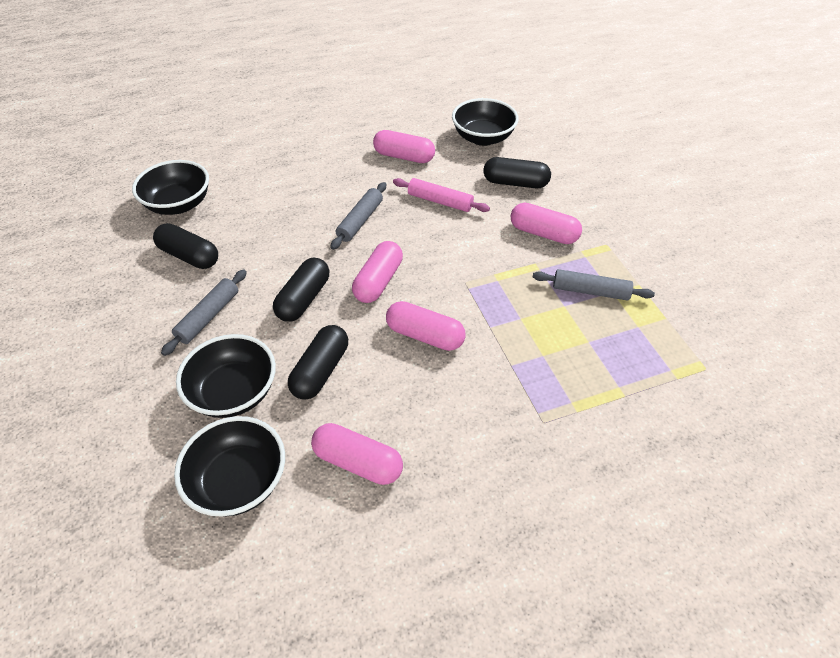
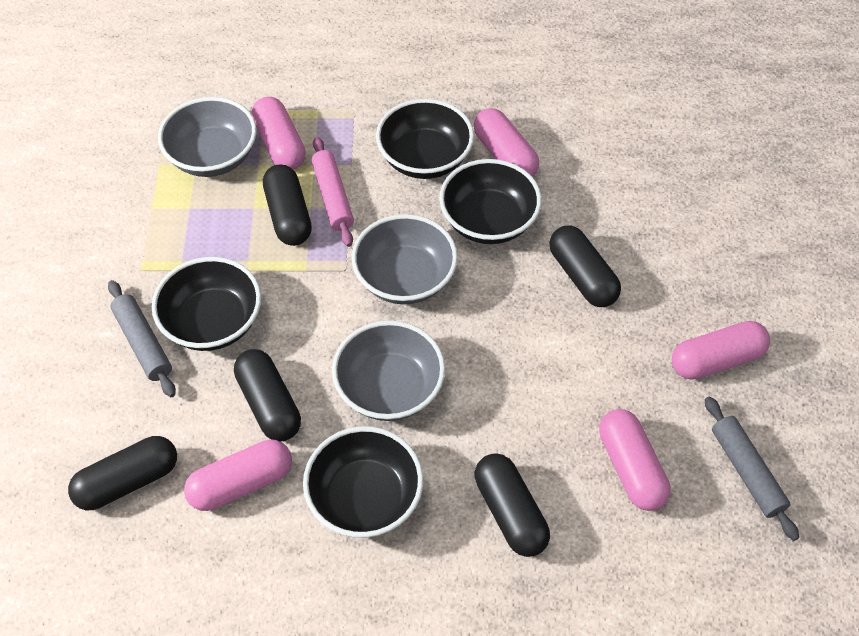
black capsule: 4 -> 5
grey bowl: 0 -> 3
grey rolling pin: 3 -> 2

